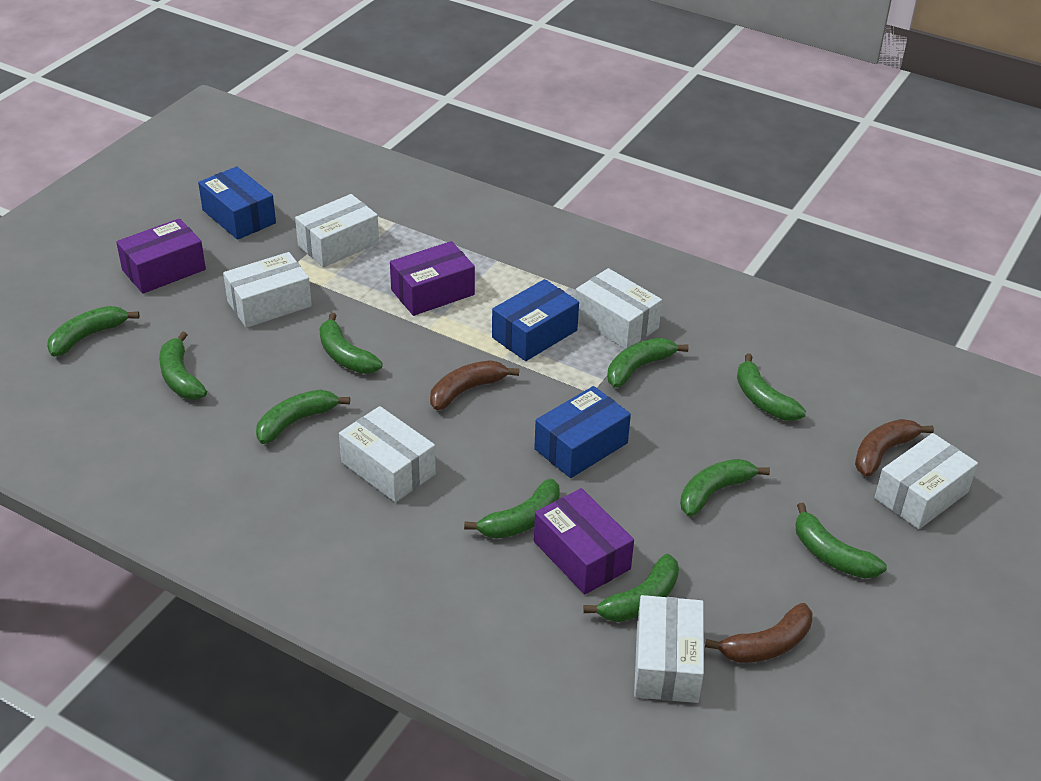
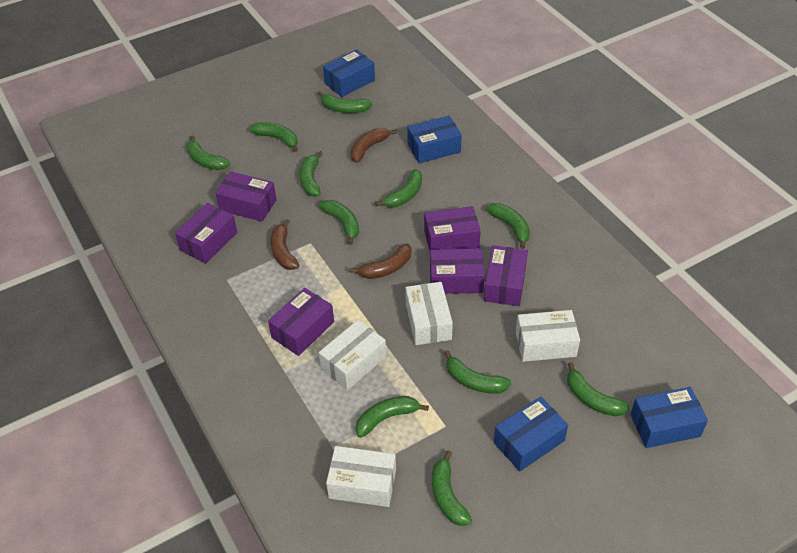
blue box: 3 -> 4
green banana: 10 -> 11
purple box: 3 -> 6
white box: 6 -> 4

